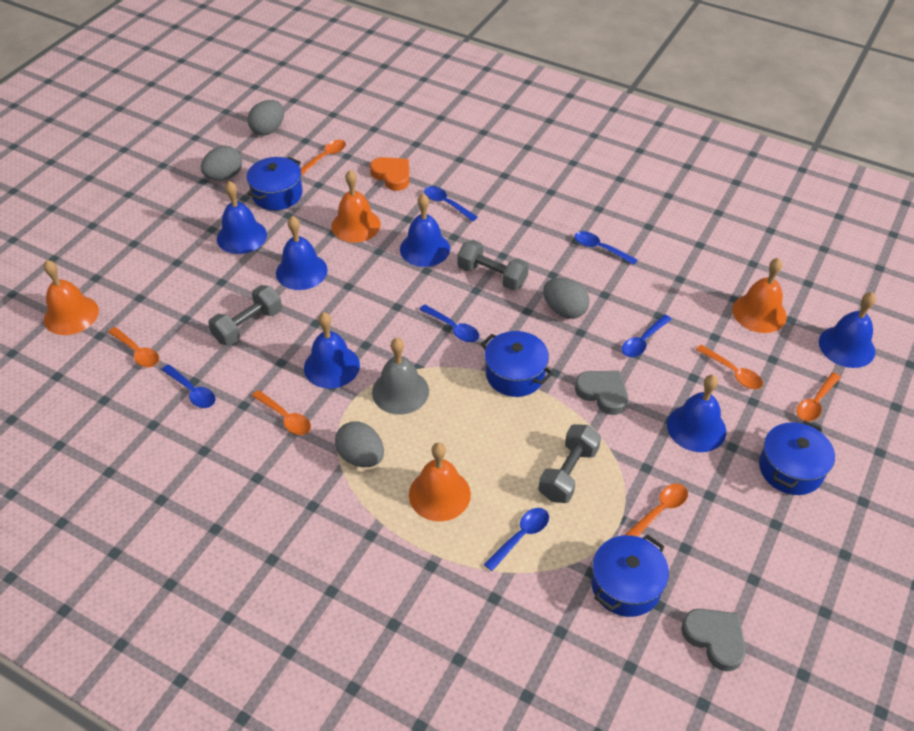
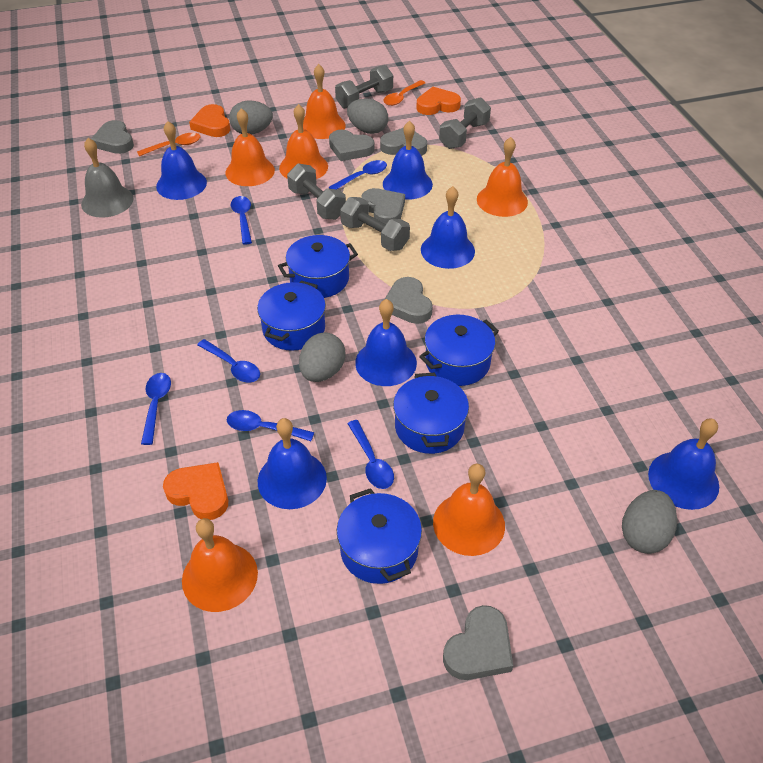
blue pot: 4 -> 5
grey dumbbell: 3 -> 4
grey heart: 2 -> 6
orange bell: 4 -> 6
orange heart: 1 -> 3
orange spoon: 6 -> 2

